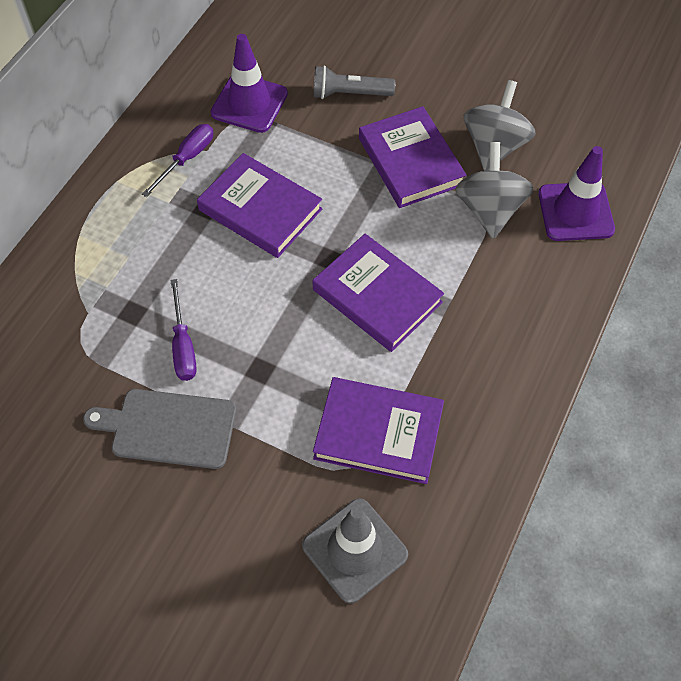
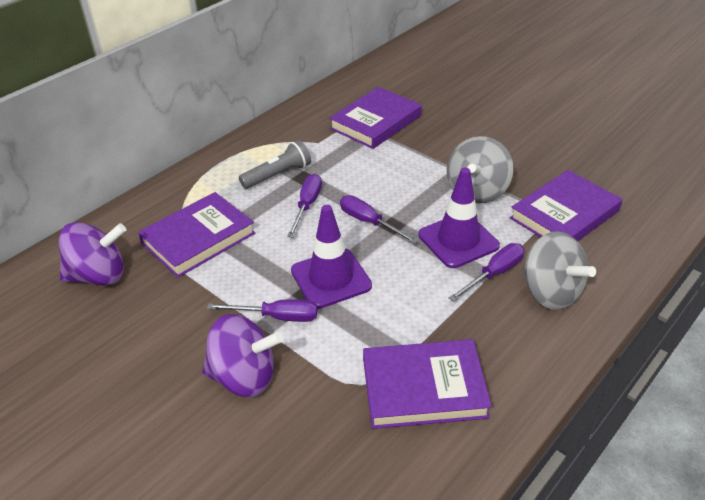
grey cutting board: 1 -> 0
grey traffic cone: 1 -> 0
purple screwdriver: 2 -> 4
purple spinning top: 0 -> 2

